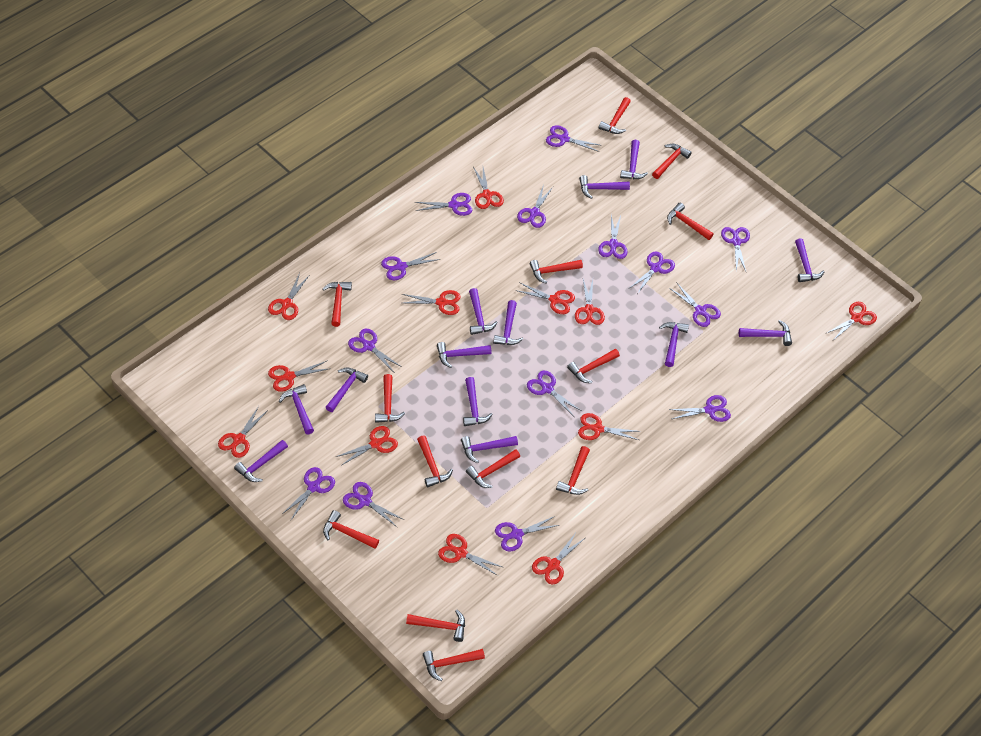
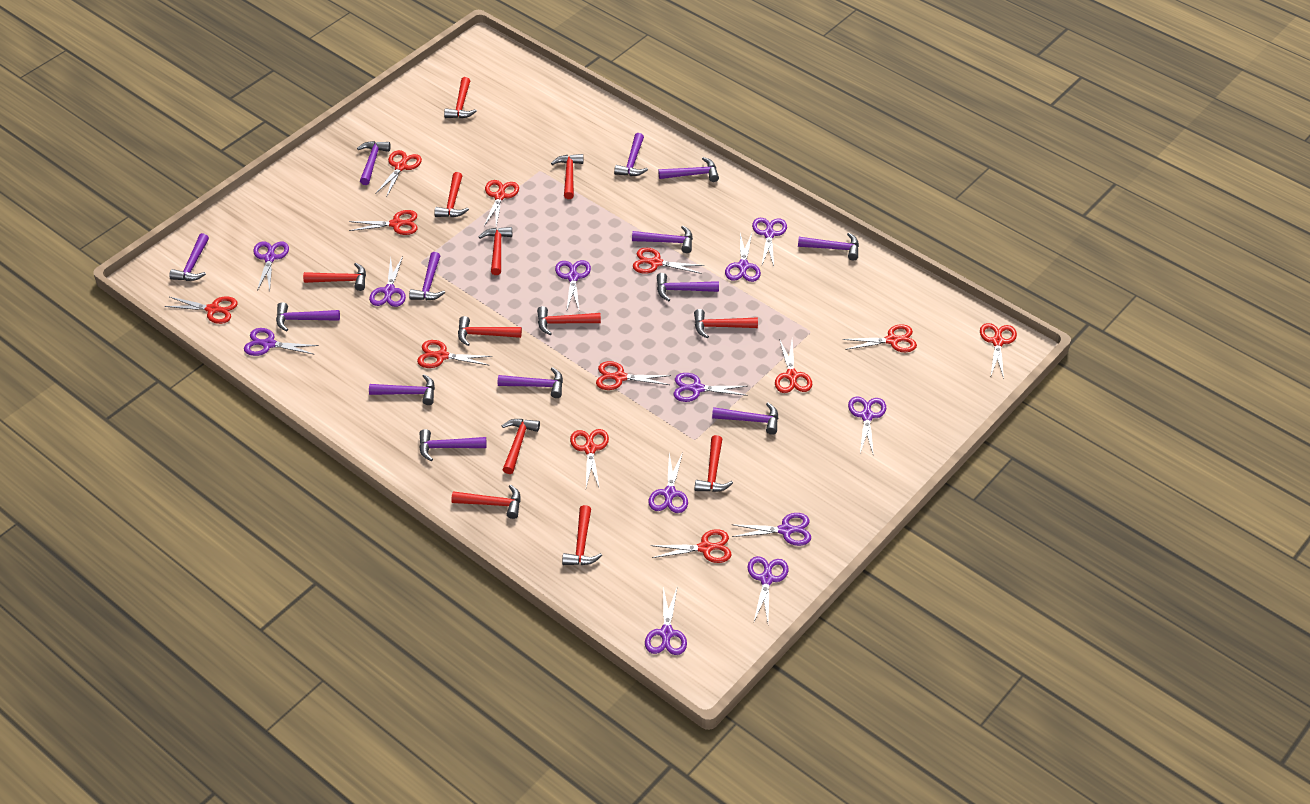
purple scissors: 14 -> 12
red hammer: 13 -> 12

